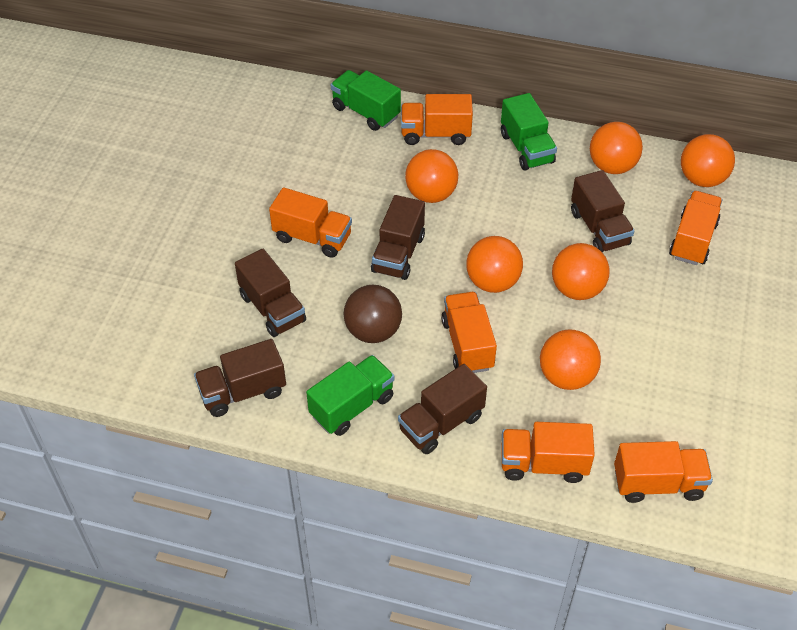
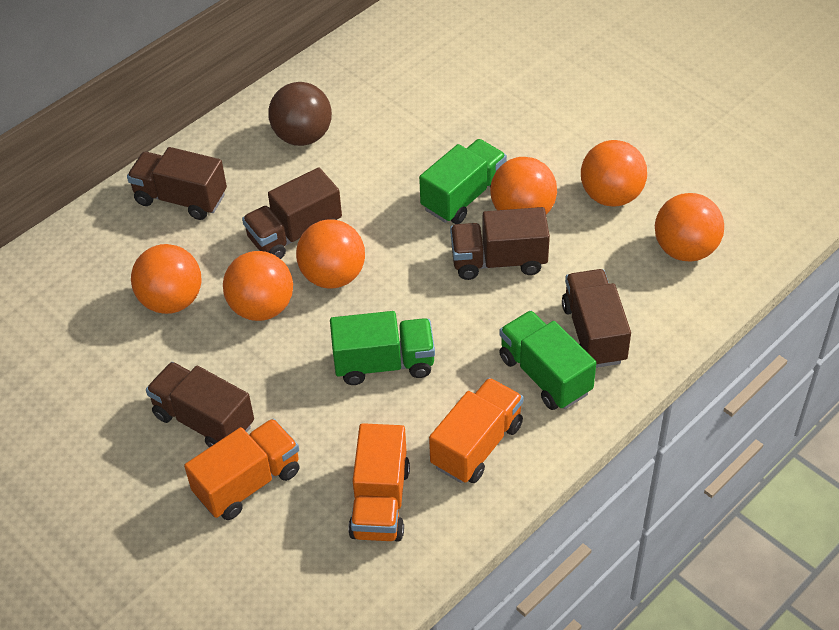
orange truck: 6 -> 3

